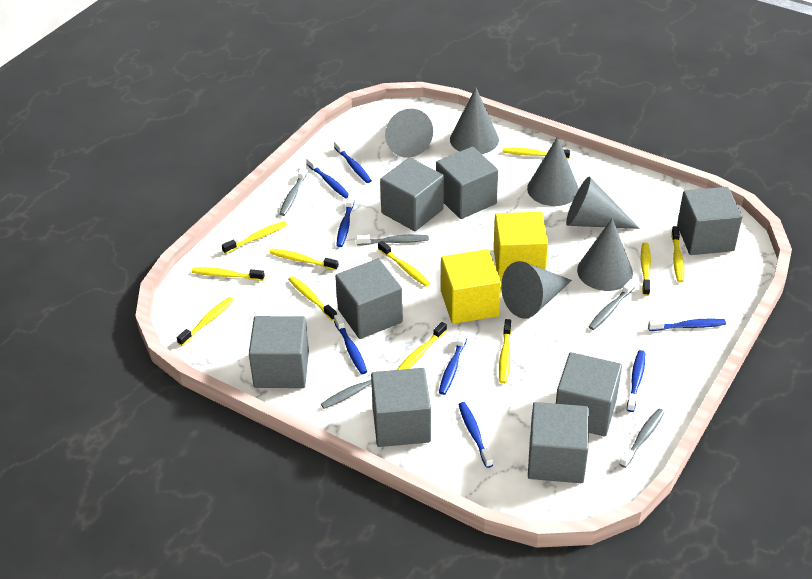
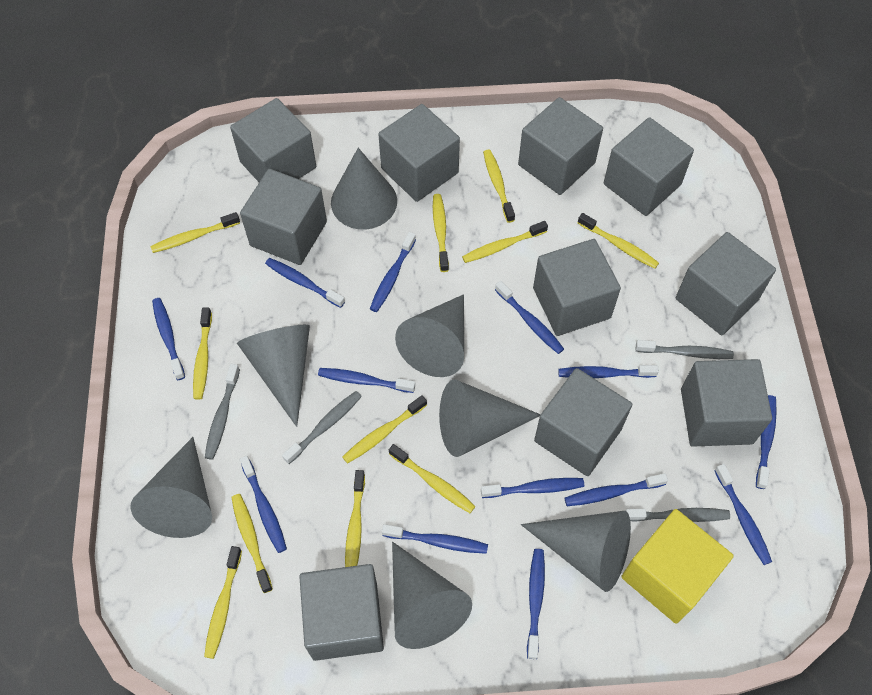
blue toothbrush: 8 -> 13
grey cone: 6 -> 7
grey cube: 8 -> 10
grey toothbrush: 5 -> 4
yellow cube: 2 -> 1

